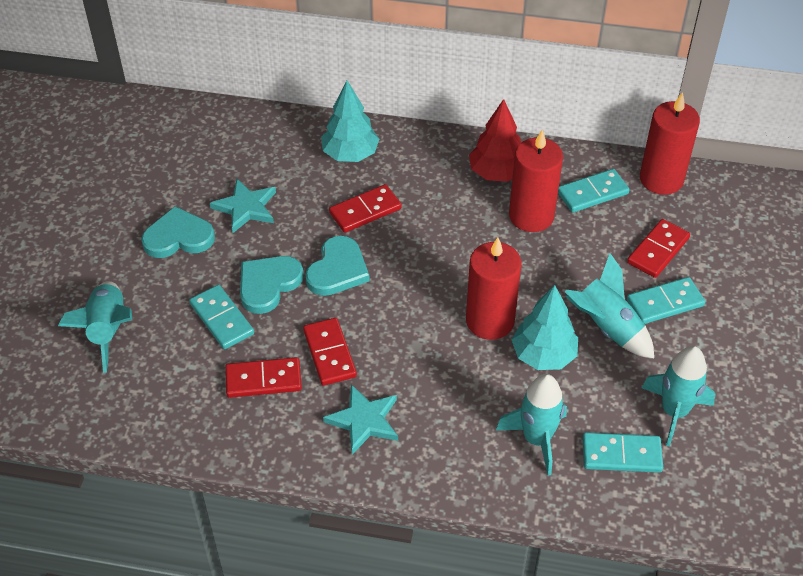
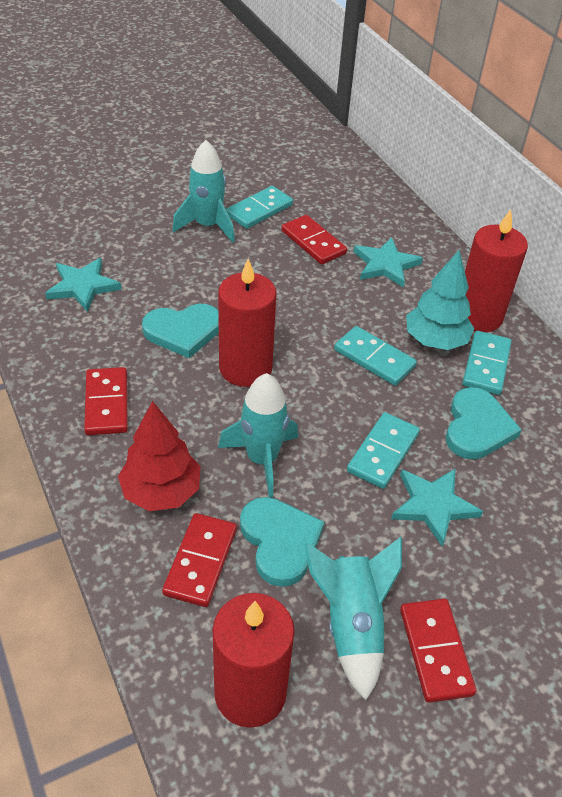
turquoise rocket: 4 -> 3
turquoise star: 2 -> 3
turquoise tree: 2 -> 1

